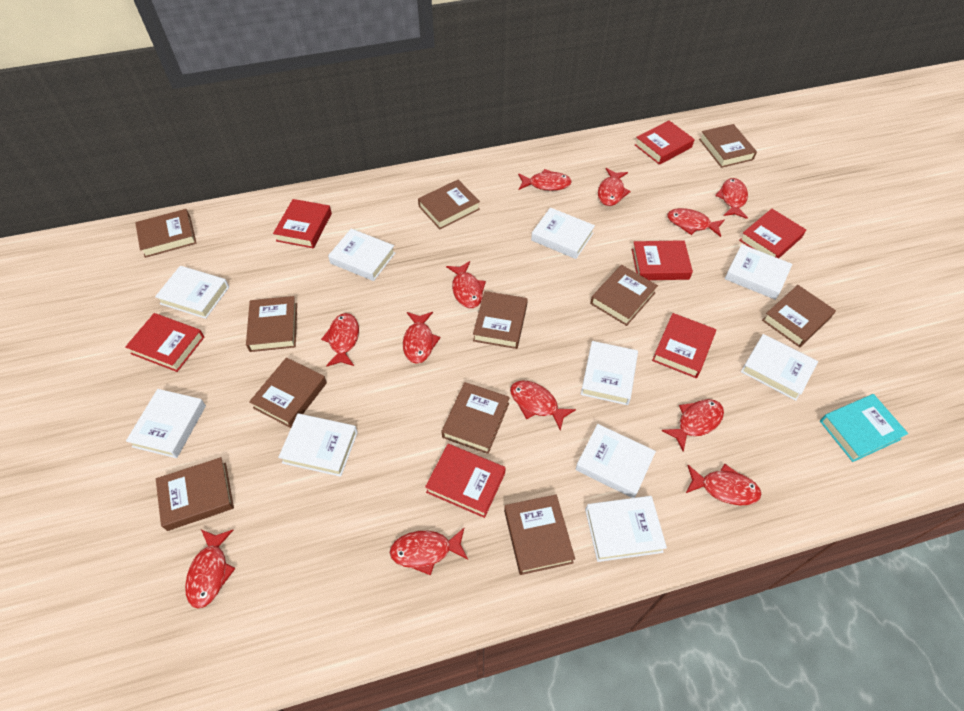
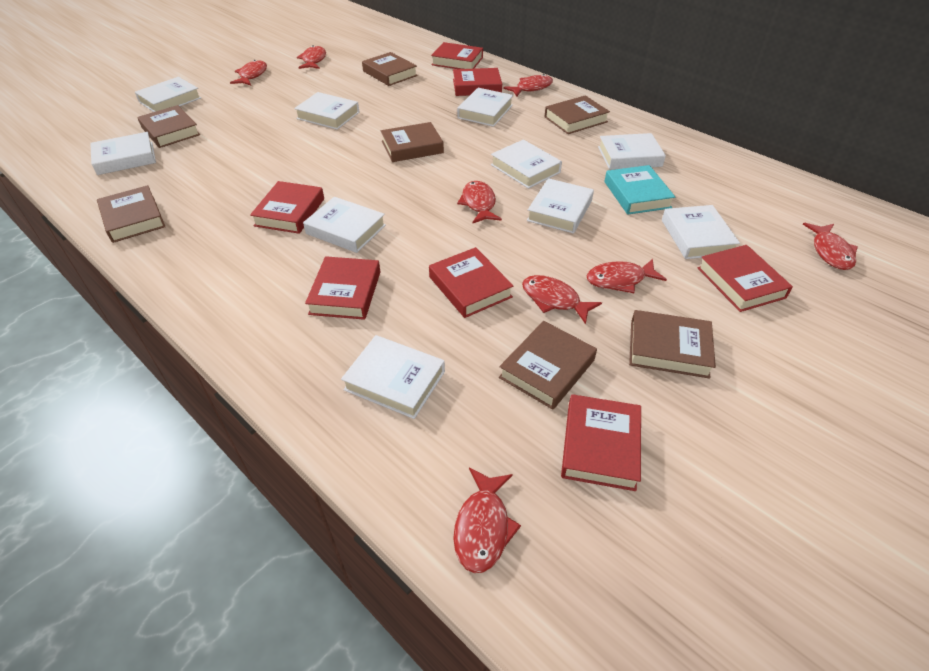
brown book: 11 -> 7
red fish: 12 -> 8

